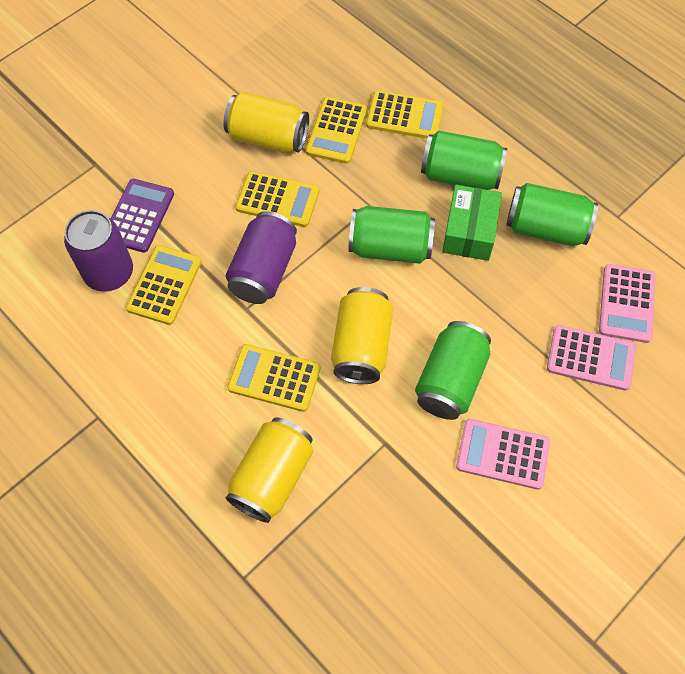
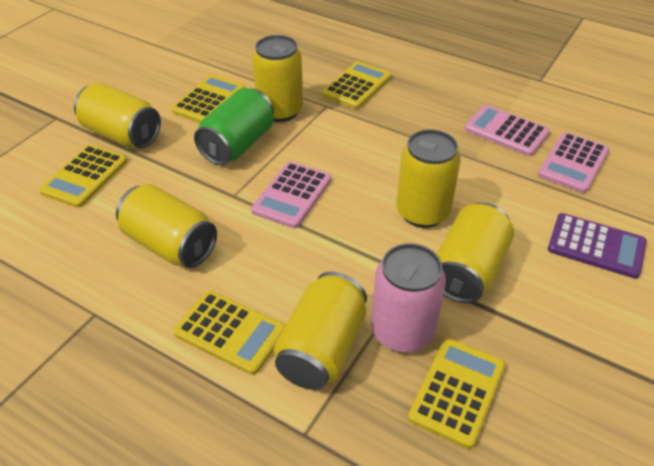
green box: 1 -> 0
green can: 4 -> 1
pink can: 0 -> 1
purple can: 2 -> 0
yellow can: 3 -> 6

